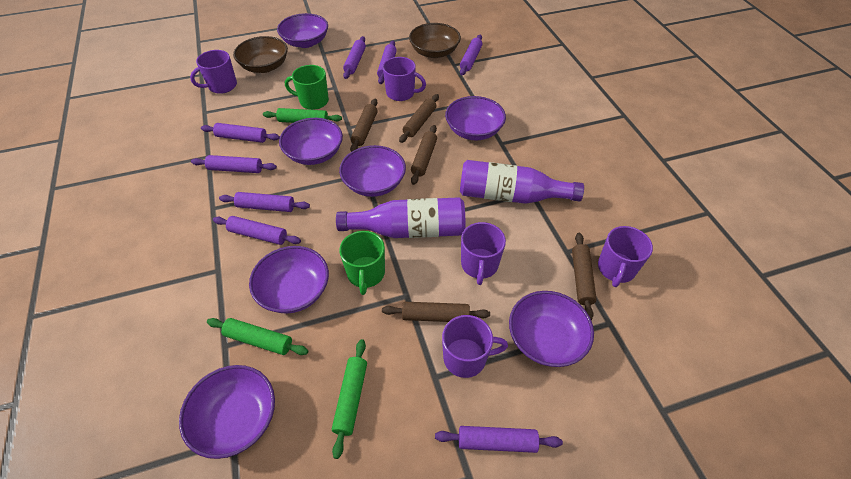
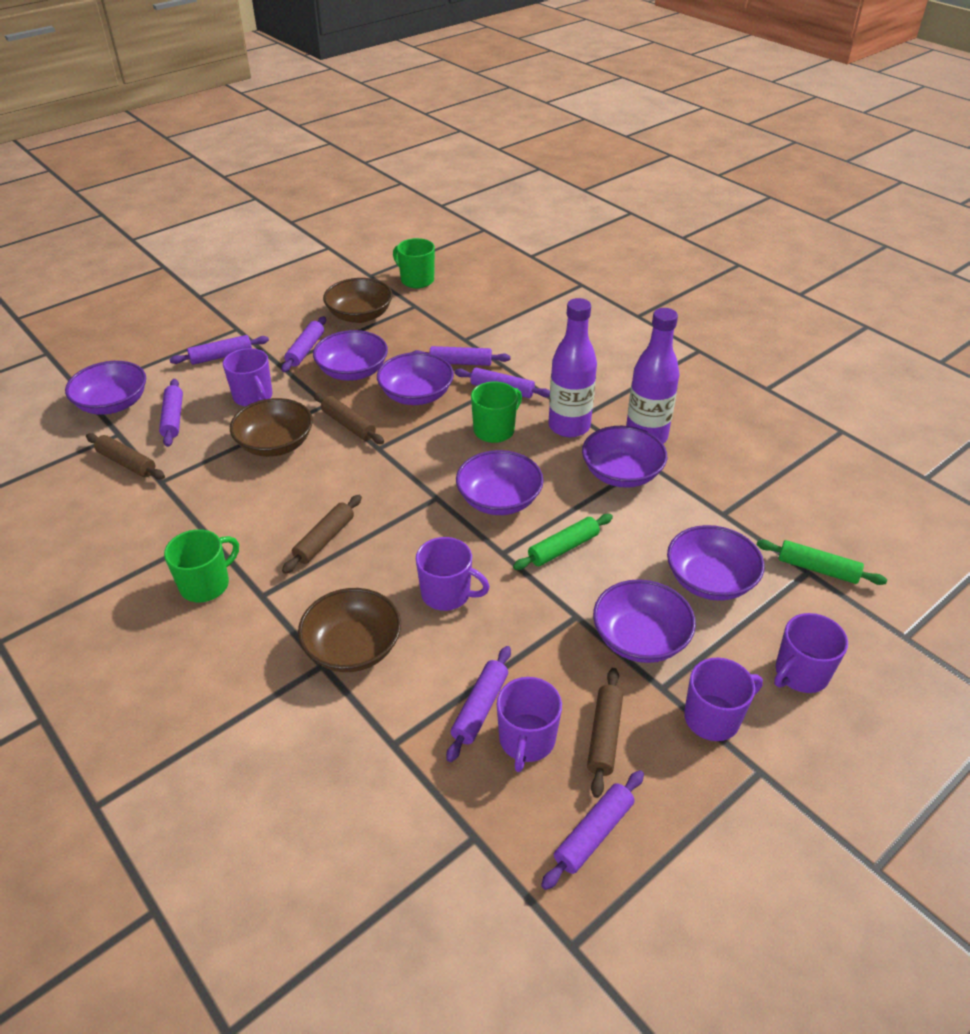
brown bowl: 2 -> 3
brown rolling pin: 5 -> 4
green mug: 2 -> 3
green rolling pin: 3 -> 2
purple rolling pin: 8 -> 7

